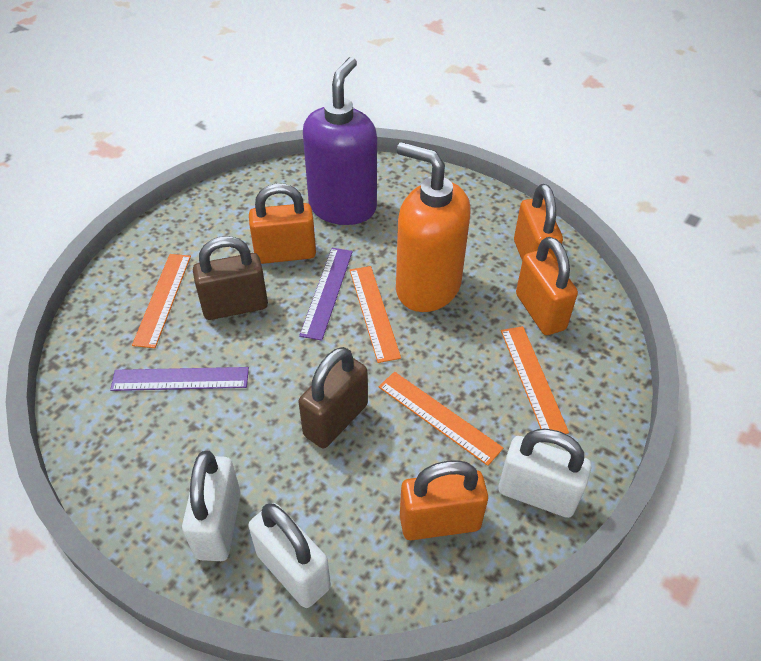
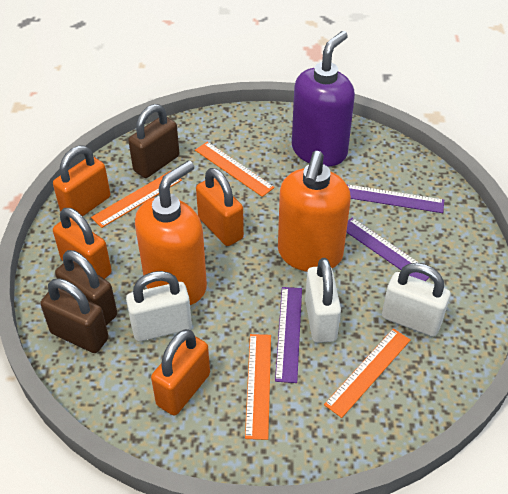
brown padlock: 2 -> 3
orange soap dispenser: 1 -> 2
purple ruler: 2 -> 3

